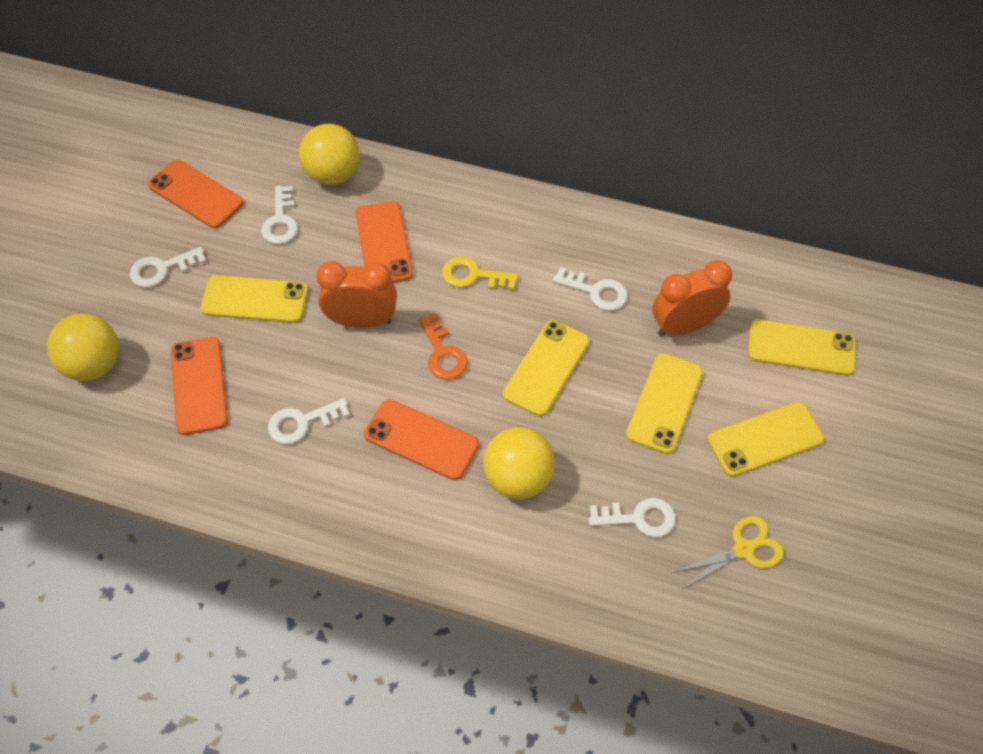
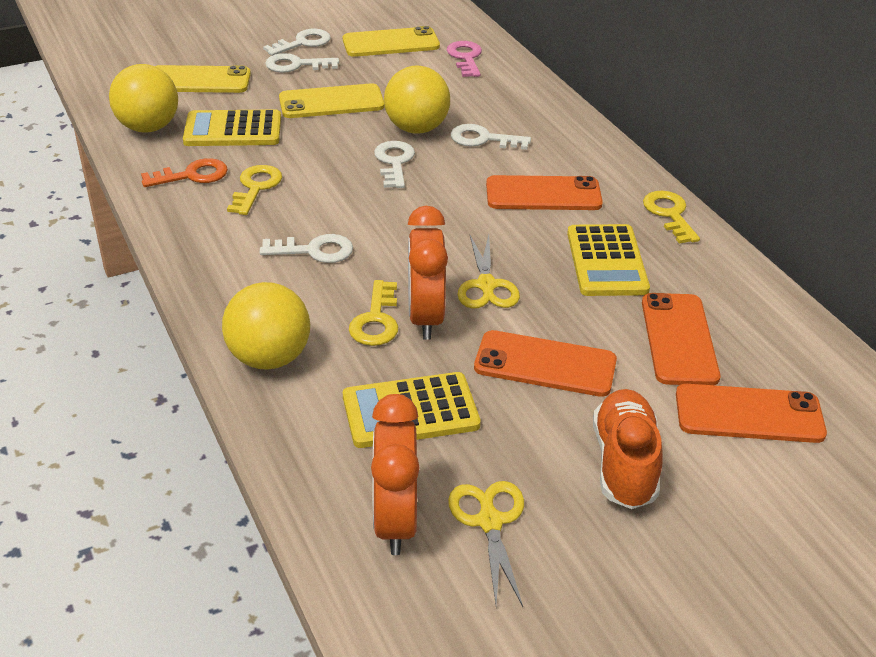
orange shoe: 0 -> 1
pink key: 0 -> 1
yellow calculator: 0 -> 3
yellow key: 1 -> 3
yellow phone: 5 -> 3
yellow scissors: 1 -> 2

